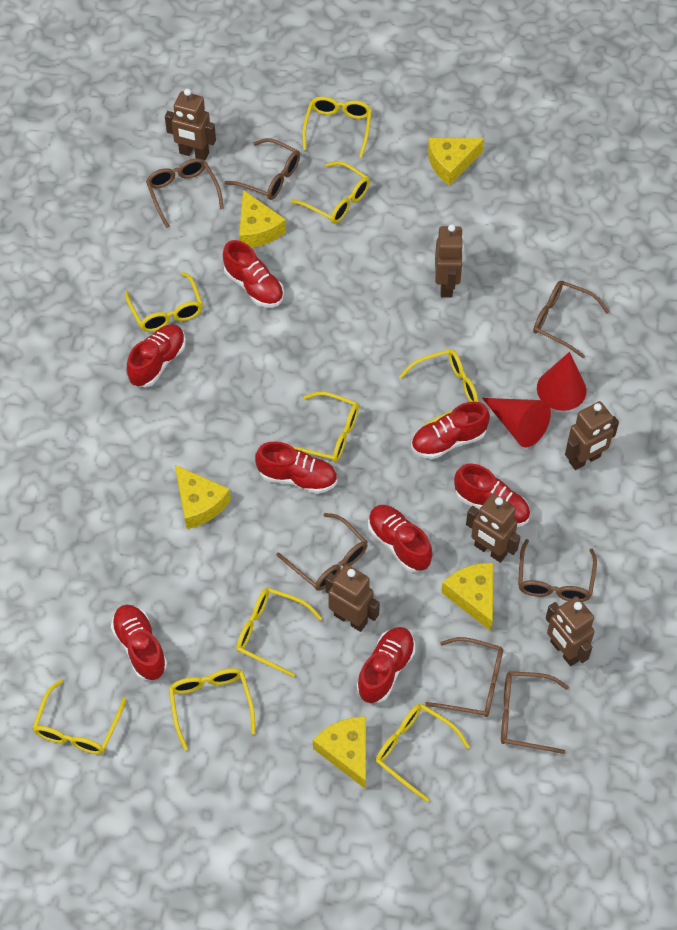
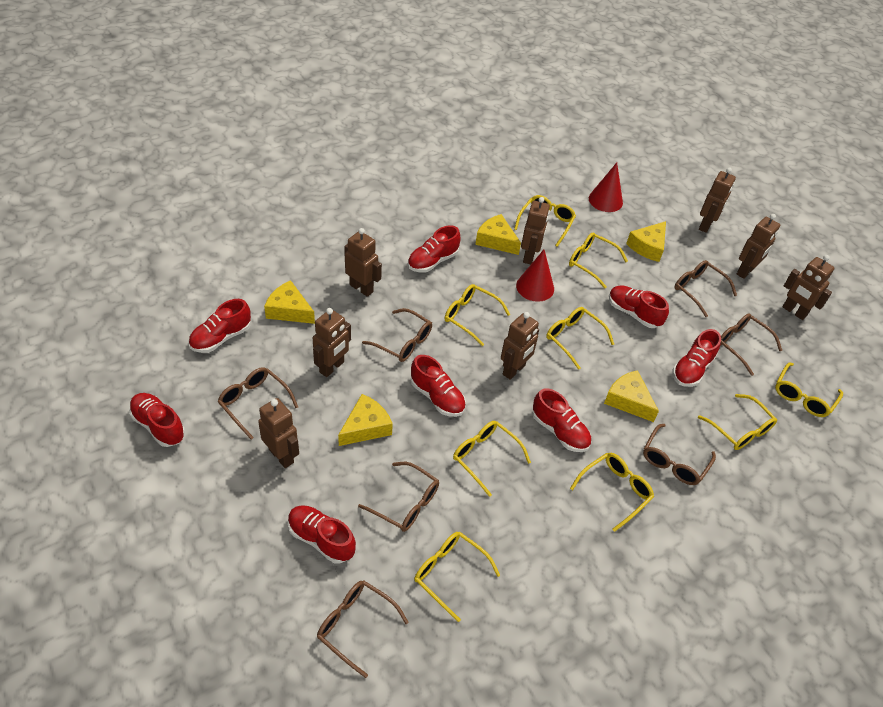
brown robot: 6 -> 8

